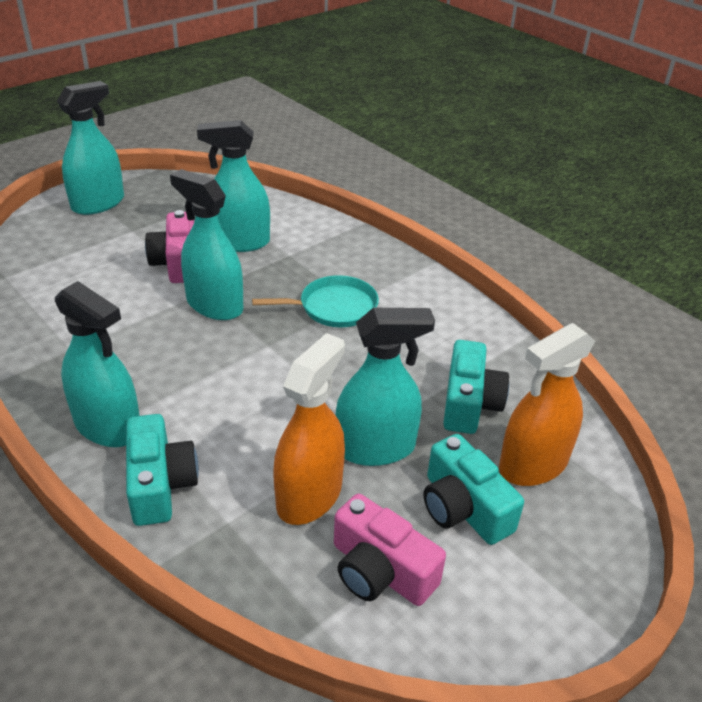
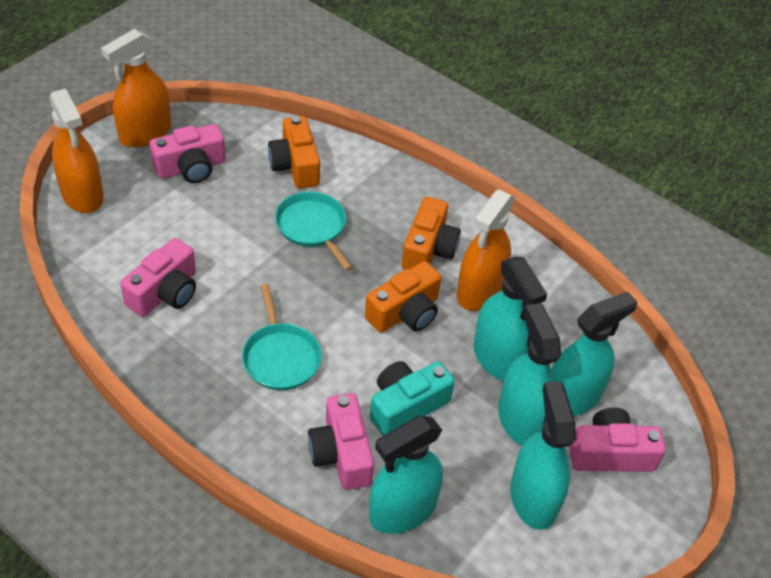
orange camera: 0 -> 3
orange spray bottle: 2 -> 3
pink camera: 2 -> 4
turquoise camera: 3 -> 1
turquoise pan: 1 -> 2

